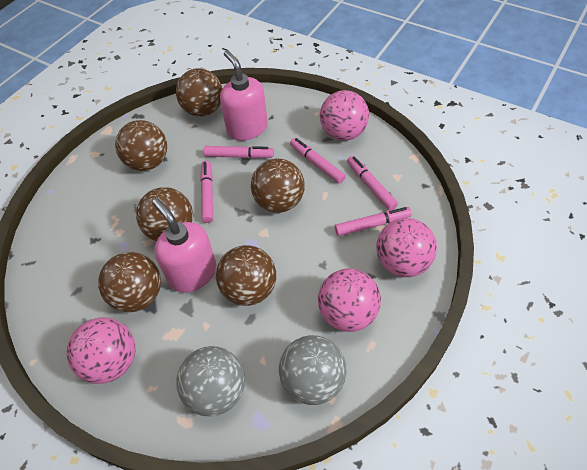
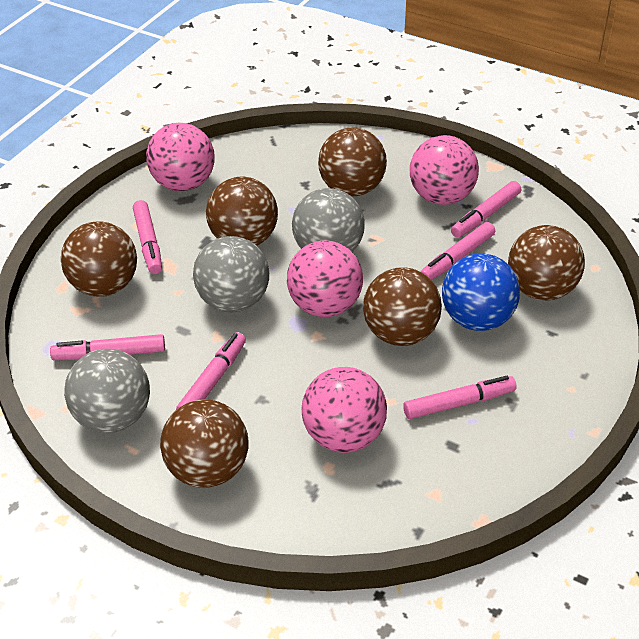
blue ball: 0 -> 1
grey ball: 2 -> 3
pink marker: 5 -> 6
pink soap dispenser: 2 -> 0

